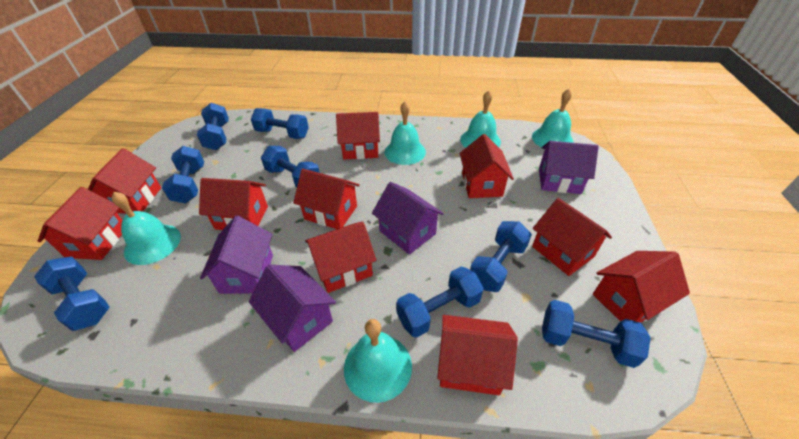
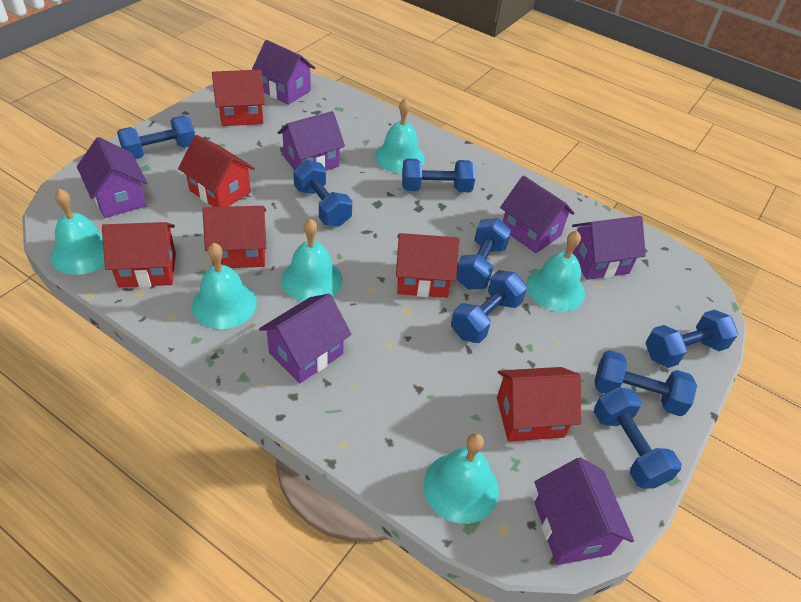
purple house: 4 -> 7
red house: 10 -> 6
turquoise bell: 5 -> 6

